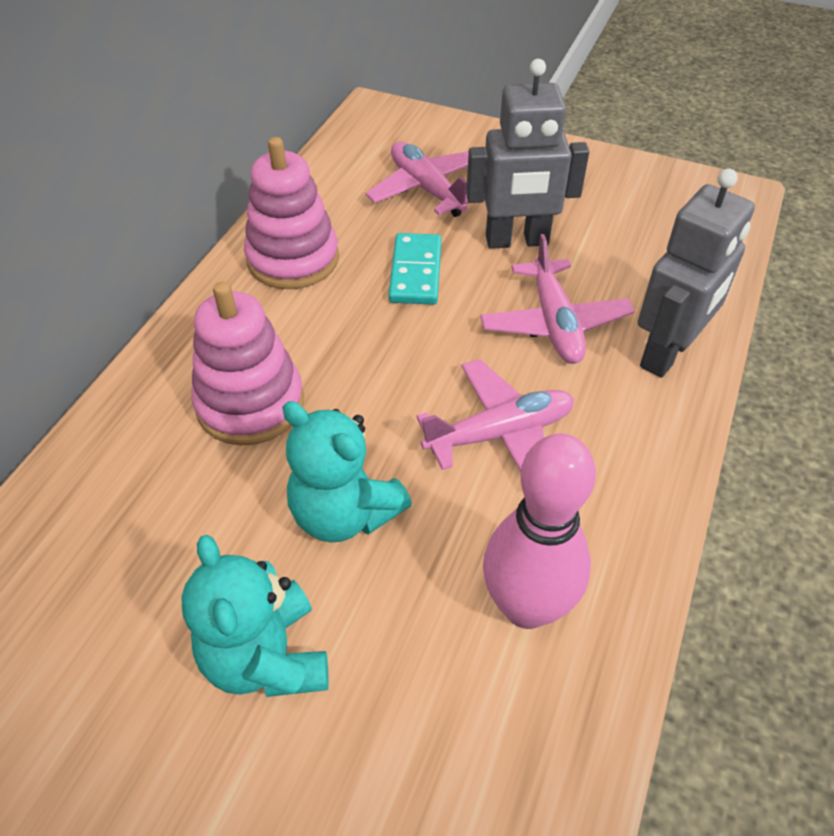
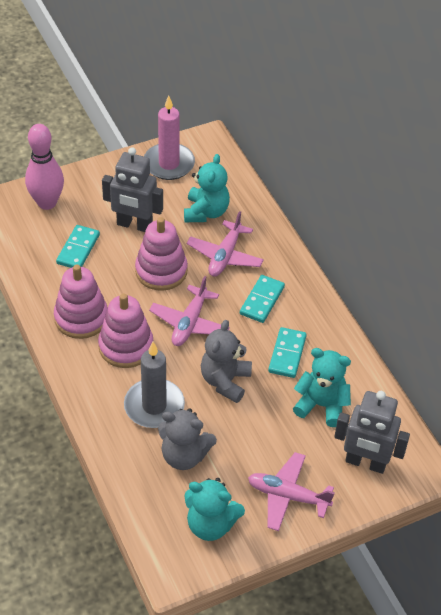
grey candle: 0 -> 1
grey teddy bear: 0 -> 2
pink candle: 0 -> 1
pink stacking toy: 2 -> 3
turquoise domino: 1 -> 3
turquoise teddy bear: 2 -> 3

